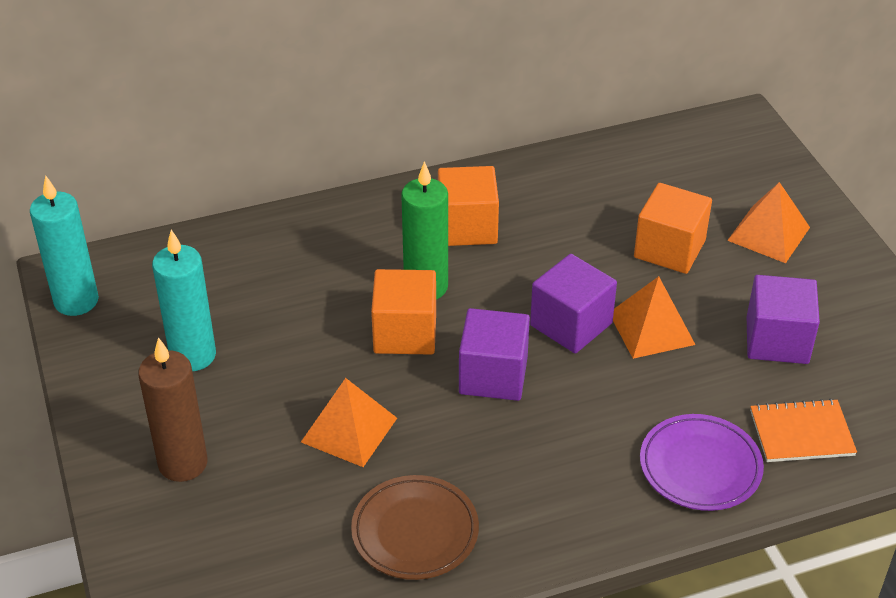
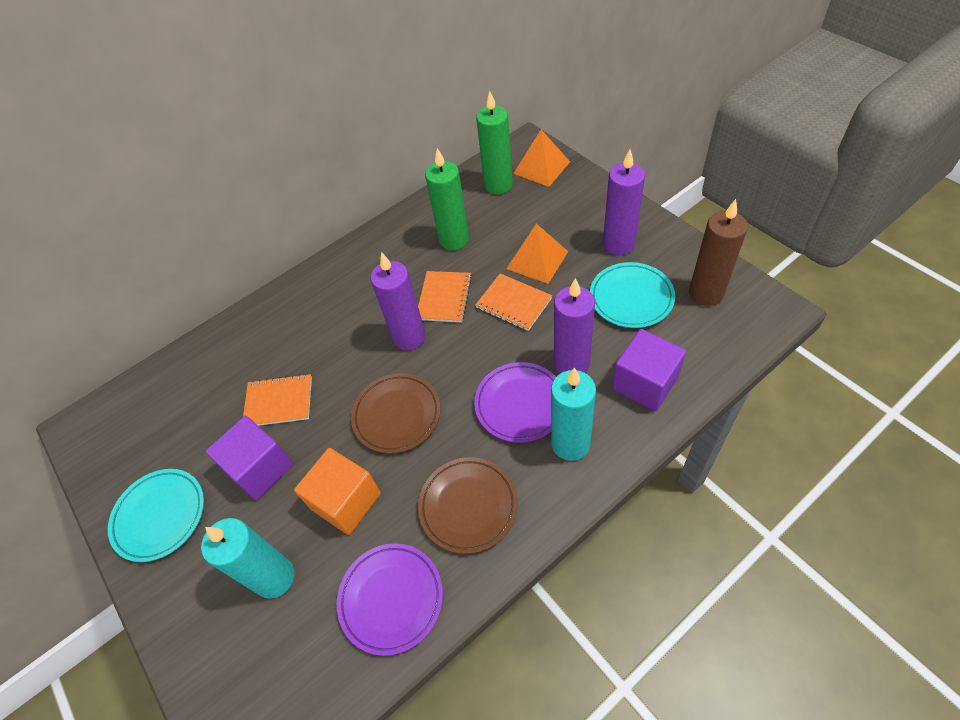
brown plate: 1 -> 2
green candle: 1 -> 2
orange cube: 3 -> 1
orange notebook: 1 -> 3
orange pyramid: 3 -> 2
purple candle: 0 -> 3
purple cube: 3 -> 2
purple plate: 1 -> 2
turquoise plate: 0 -> 2

